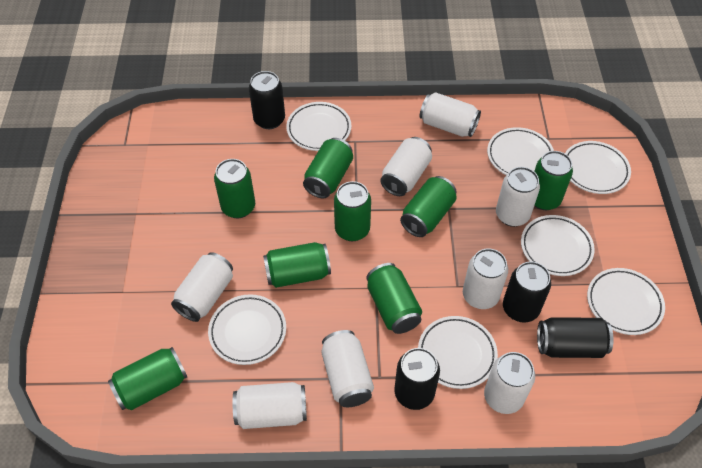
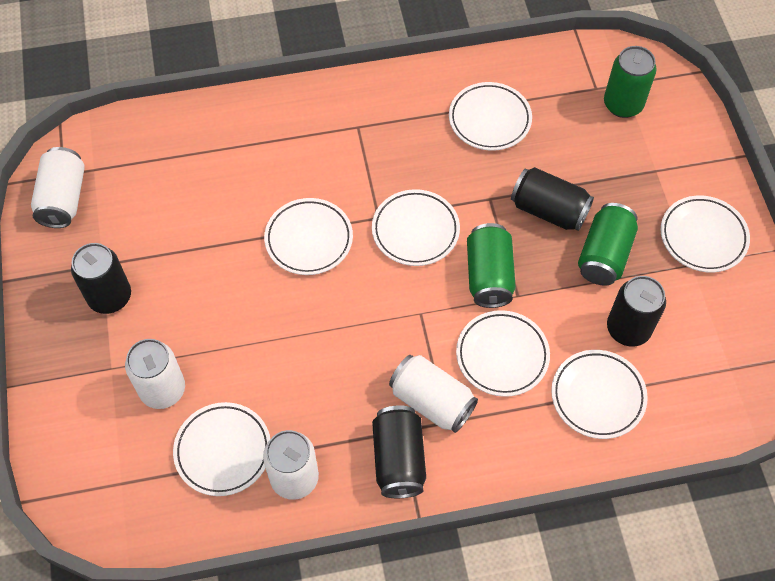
green can: 8 -> 3
white can: 8 -> 4

